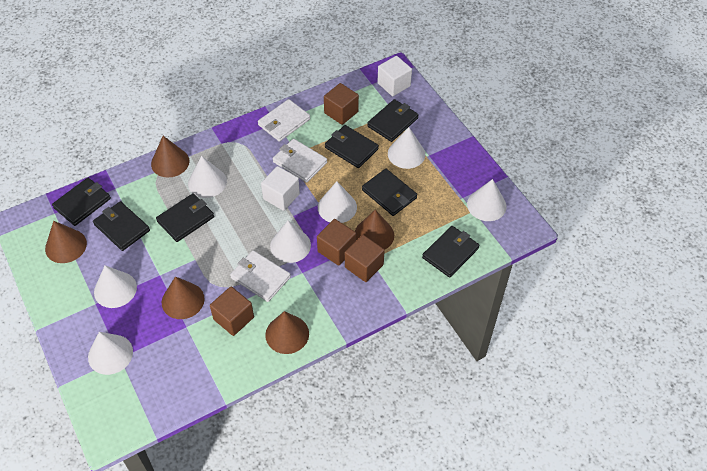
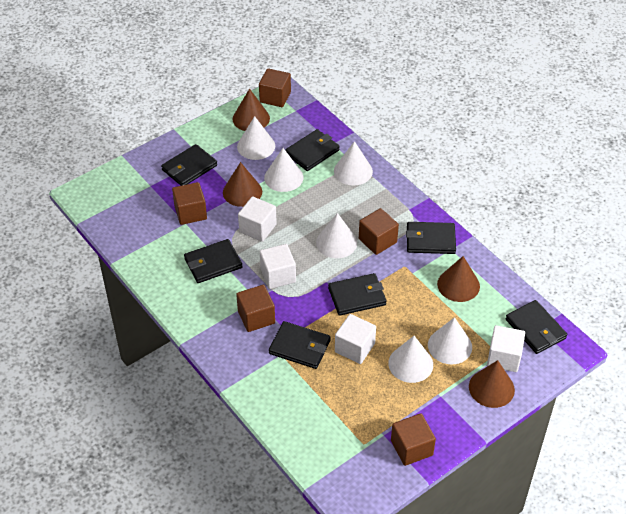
brown cone: 5 -> 4
brown cube: 4 -> 5
white cone: 7 -> 6
white cube: 2 -> 4
white wallet: 3 -> 0

